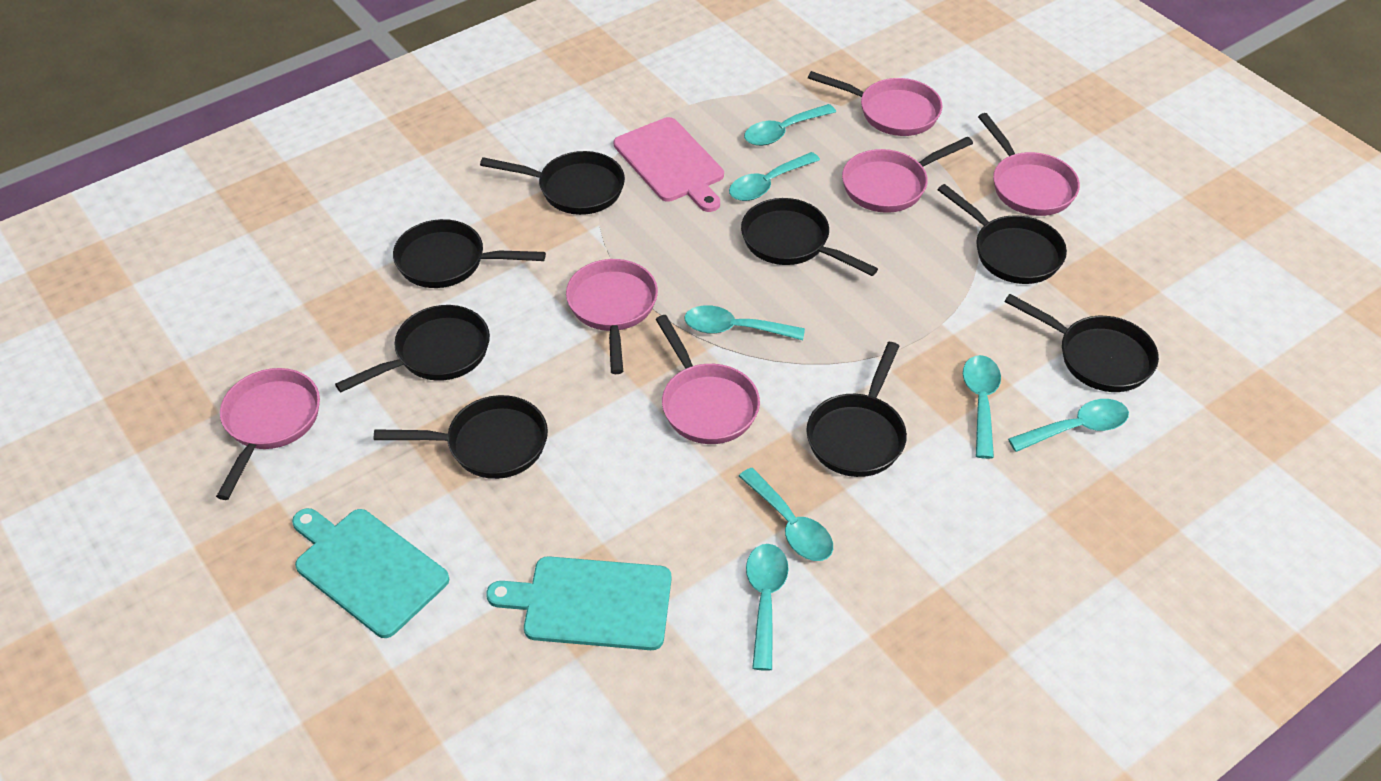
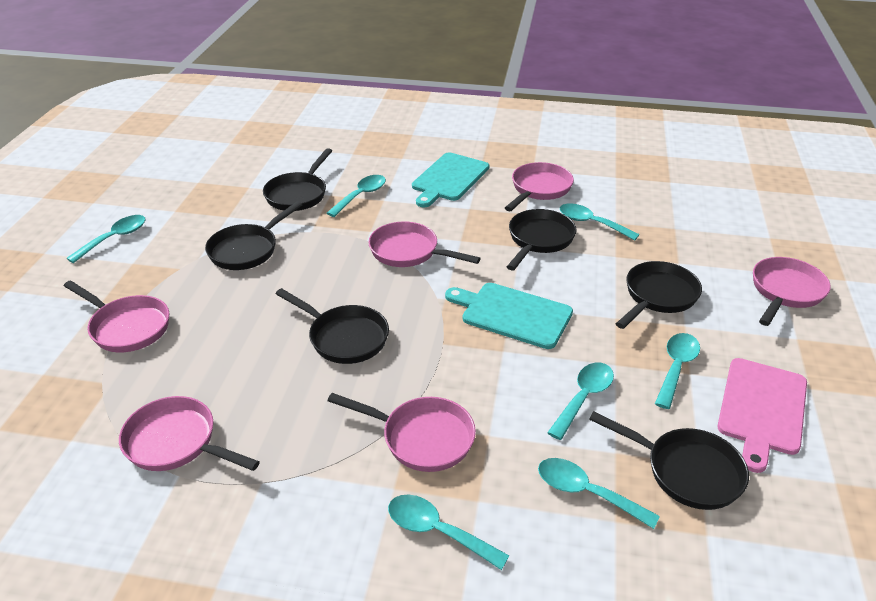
black pan: 8 -> 6

